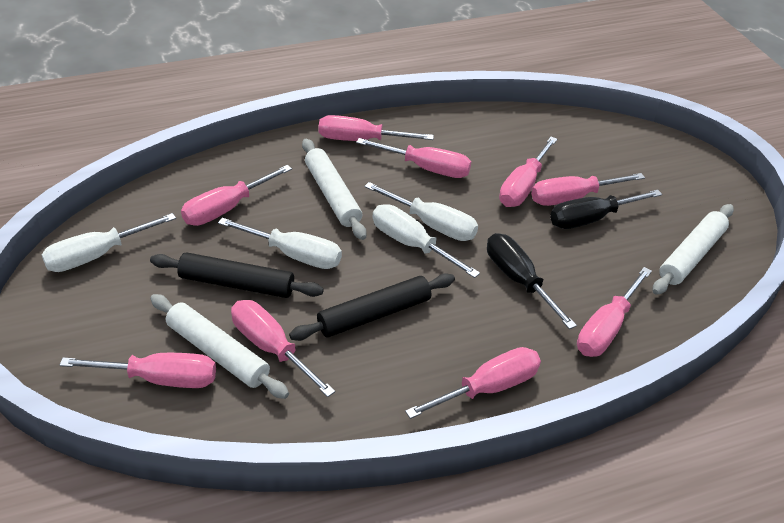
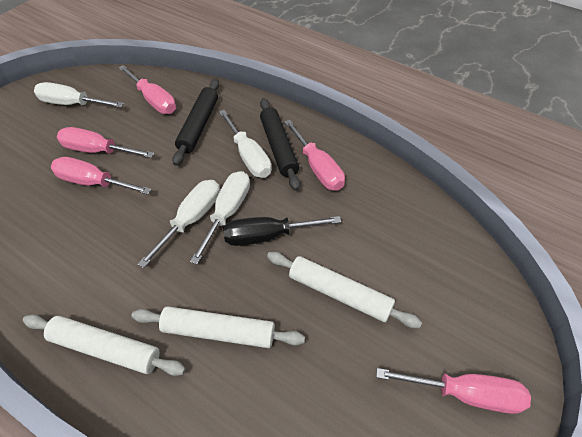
black screwdriver: 2 -> 1
pink screwdriver: 9 -> 5

